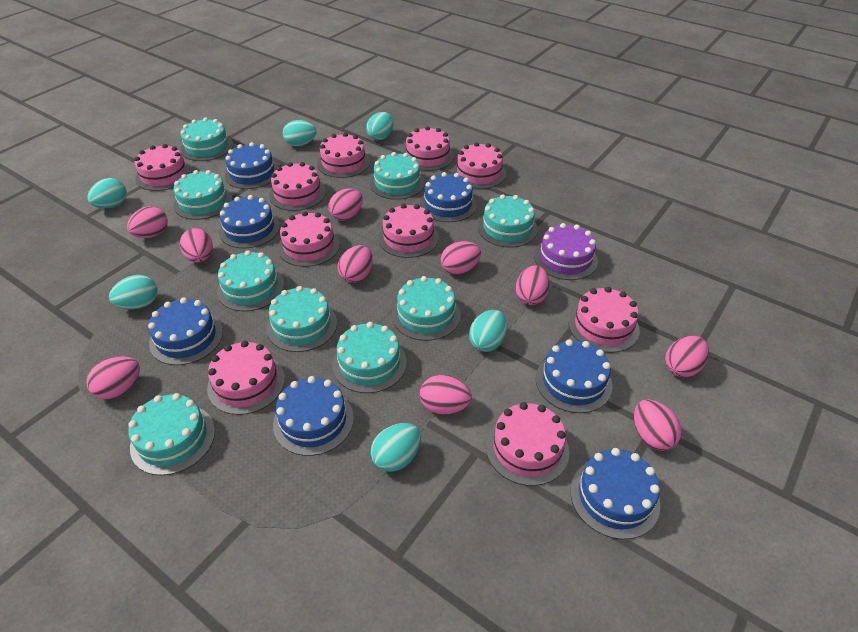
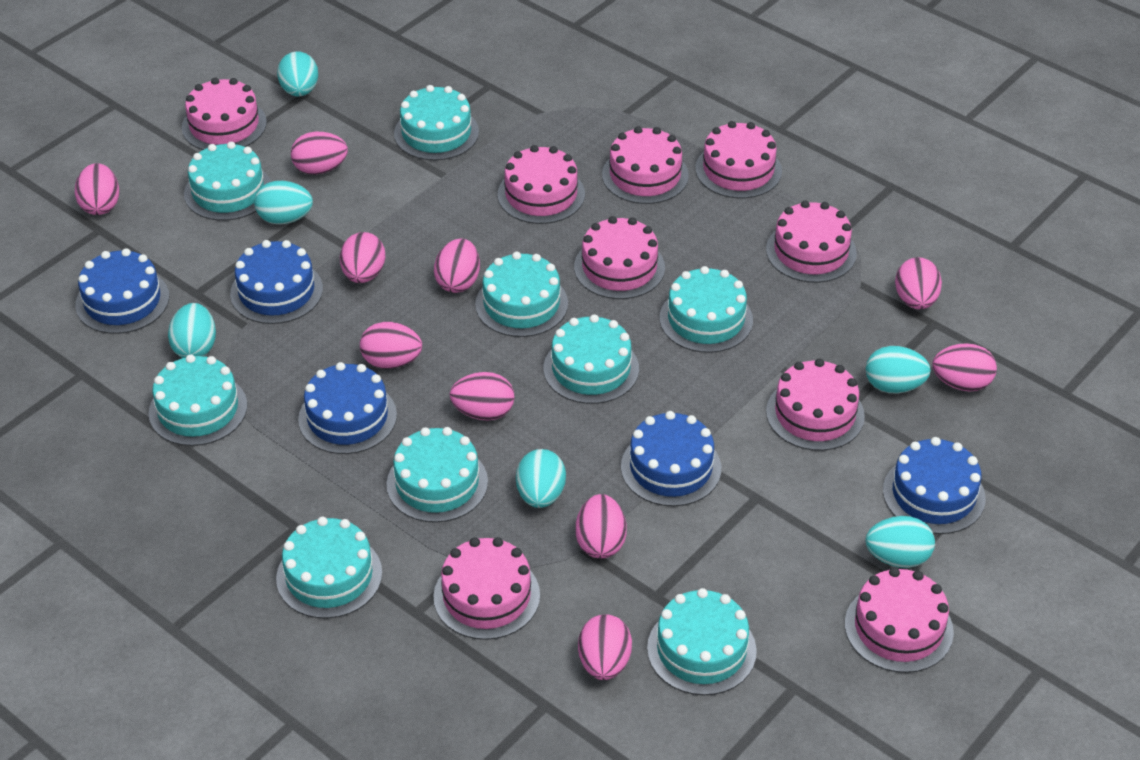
blue cake: 7 -> 5
pink cake: 10 -> 9
purple cake: 1 -> 0

